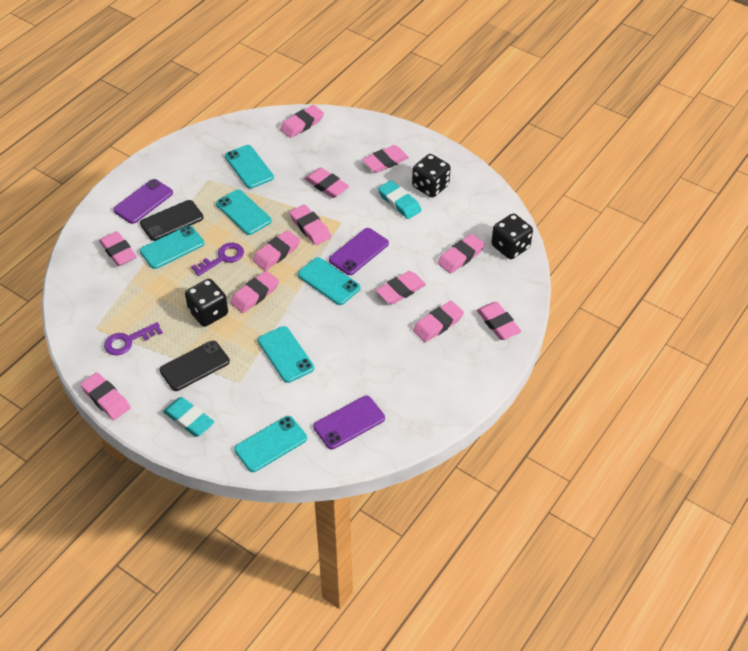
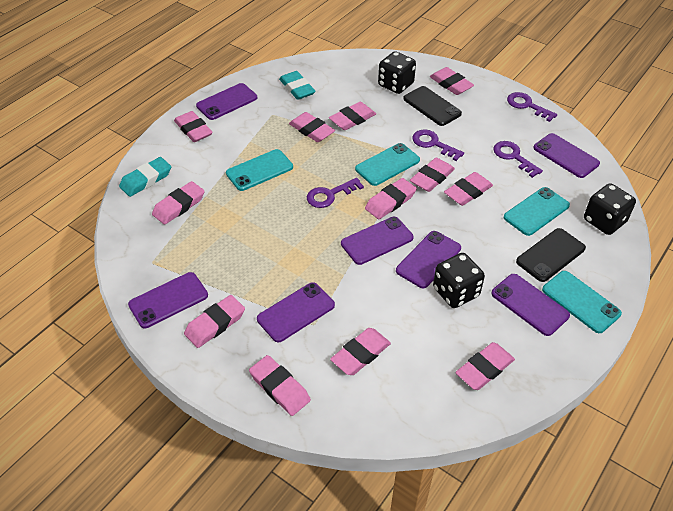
purple key: 2 -> 4
purple phone: 3 -> 7
turquoise phone: 6 -> 4

